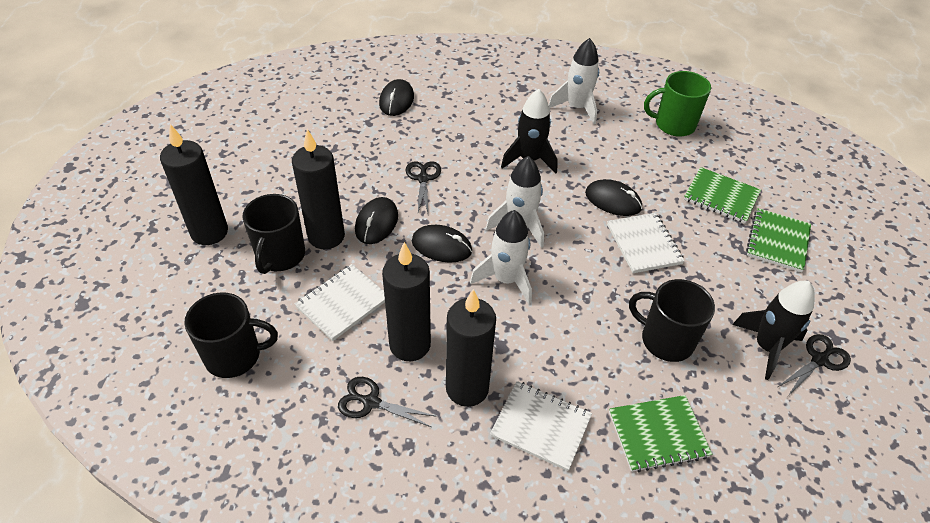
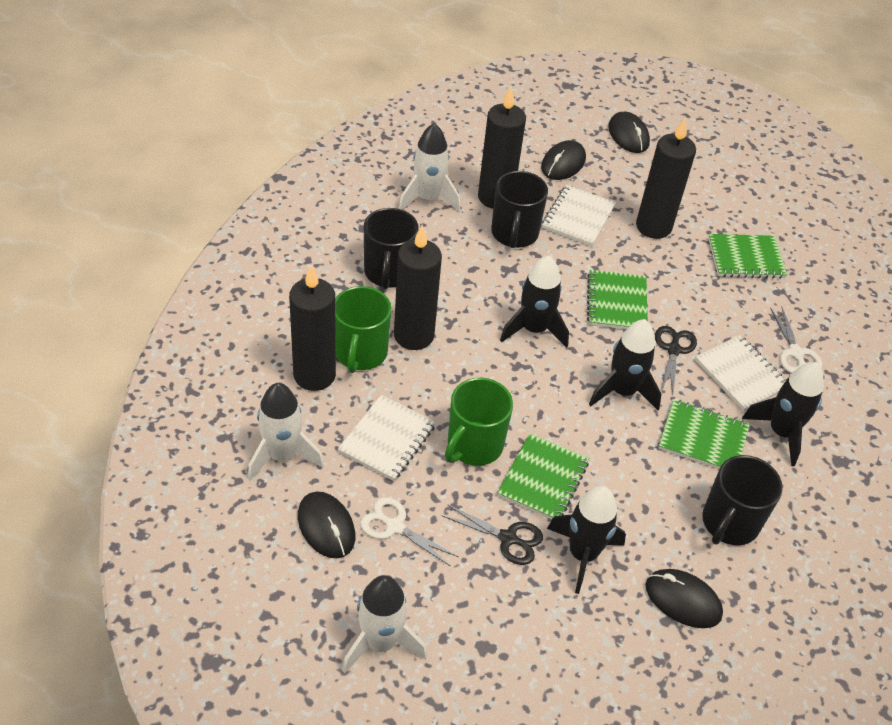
black rocket: 2 -> 4
black scissors: 3 -> 2
green mug: 1 -> 2
green notebook: 3 -> 4
white scissors: 0 -> 2

